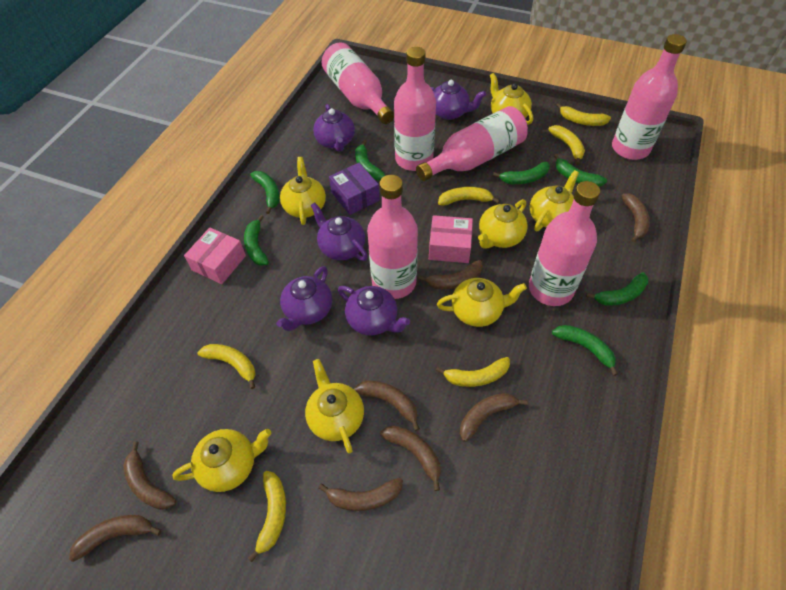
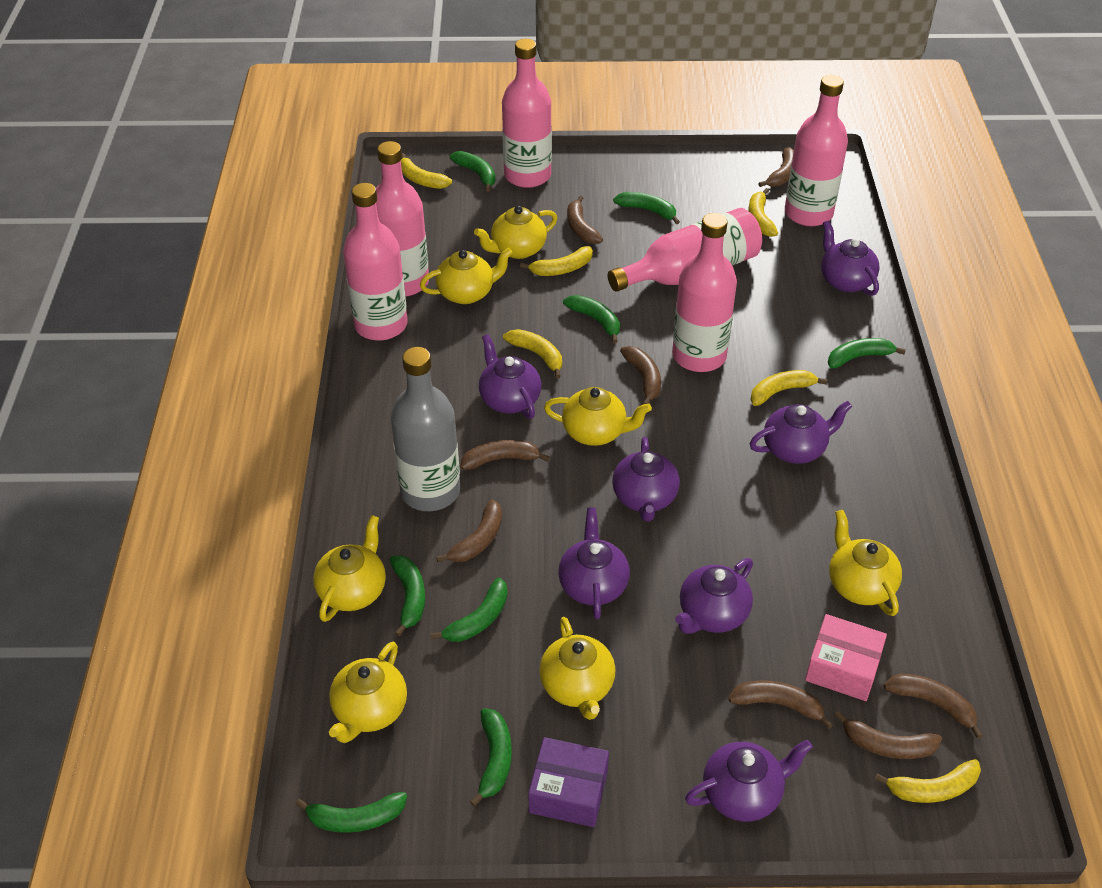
green banana: 7 -> 8
grey bottle: 0 -> 1
pink box: 2 -> 1
purple teapot: 5 -> 7

